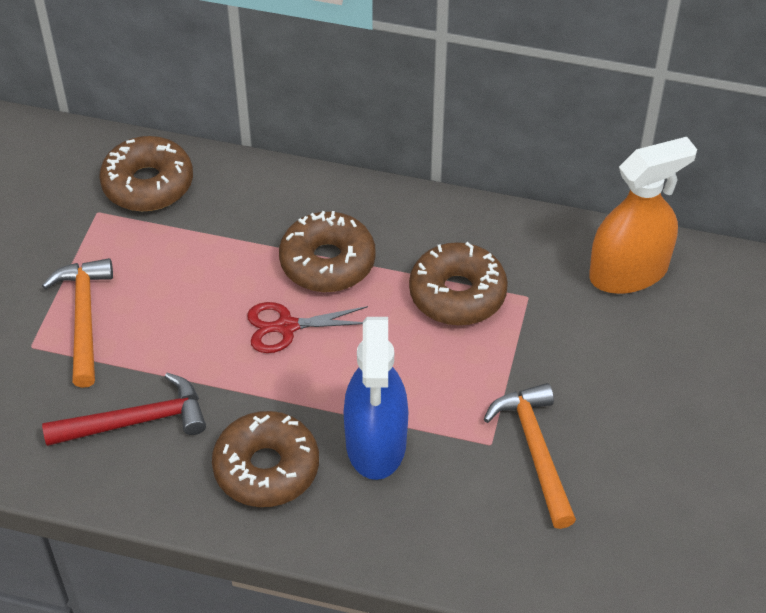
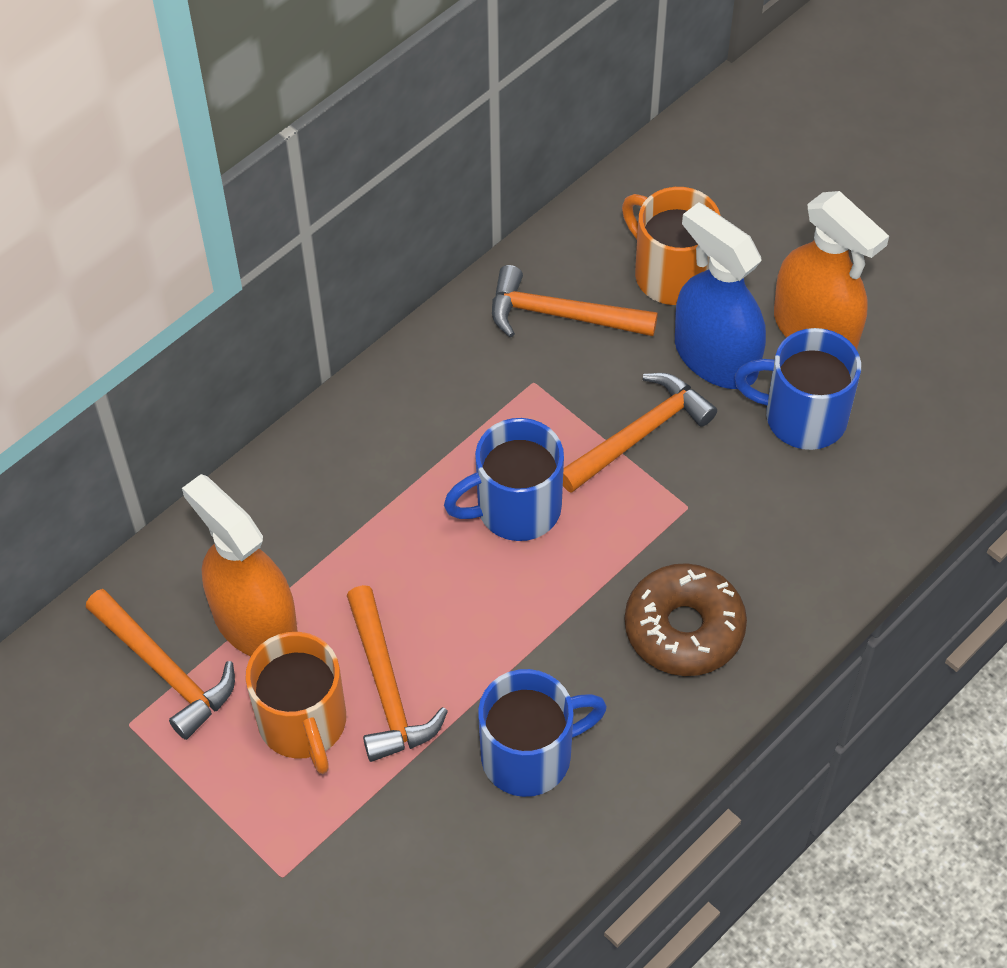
blue mug: 0 -> 3
brown donut: 4 -> 1
orange hammer: 2 -> 4
orange mug: 0 -> 2
orange spray bottle: 1 -> 2
red hammer: 1 -> 0
red scissors: 1 -> 0

